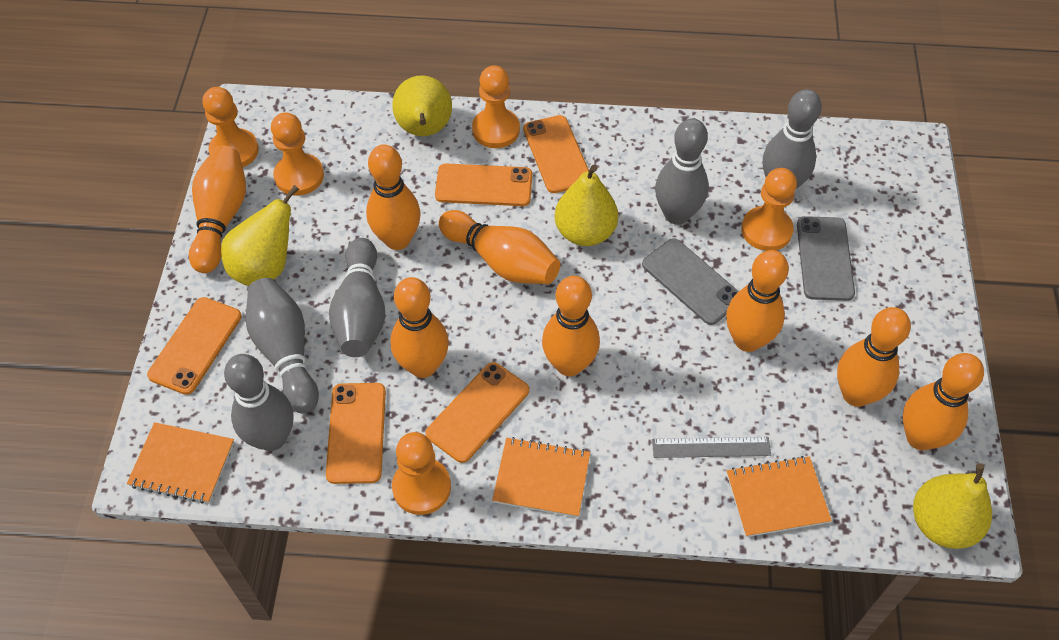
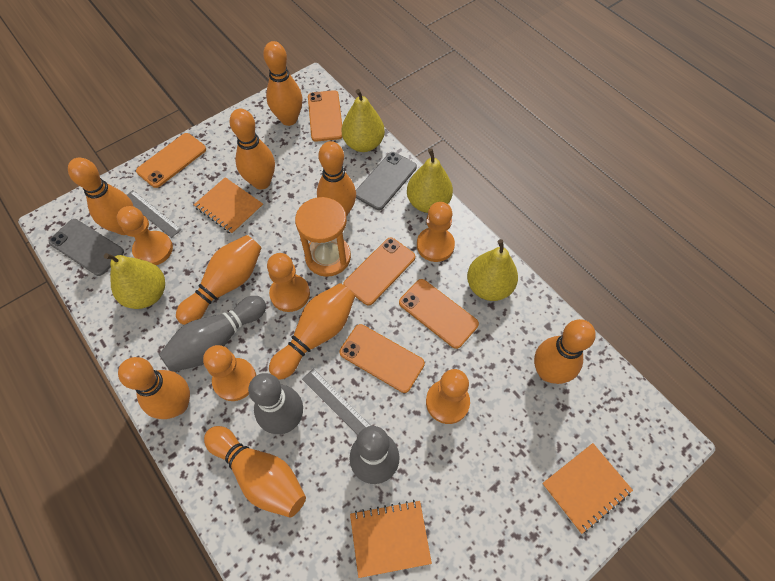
grey bowling pin: 5 -> 3
grey ruler: 1 -> 2
orange bowling pin: 8 -> 9
orange hourglass: 0 -> 1

